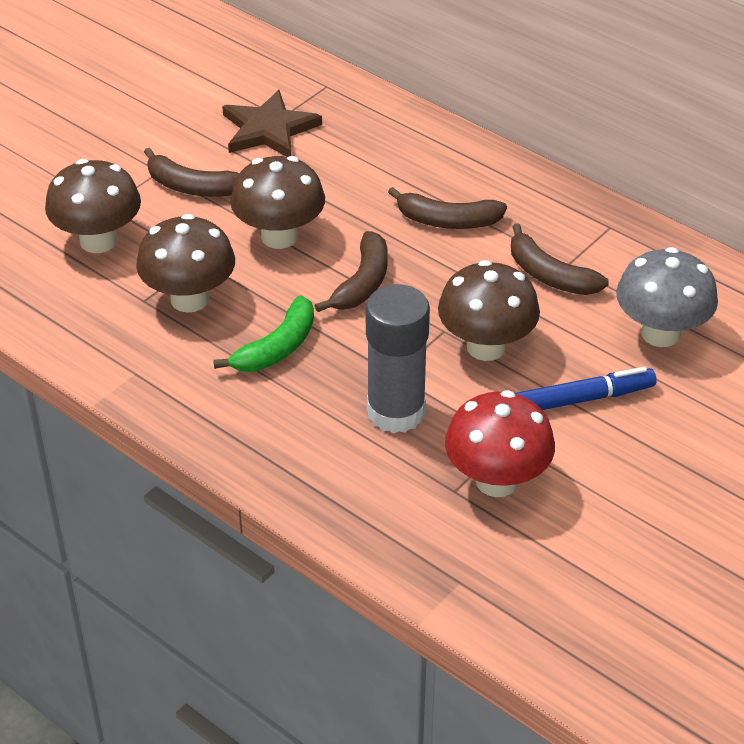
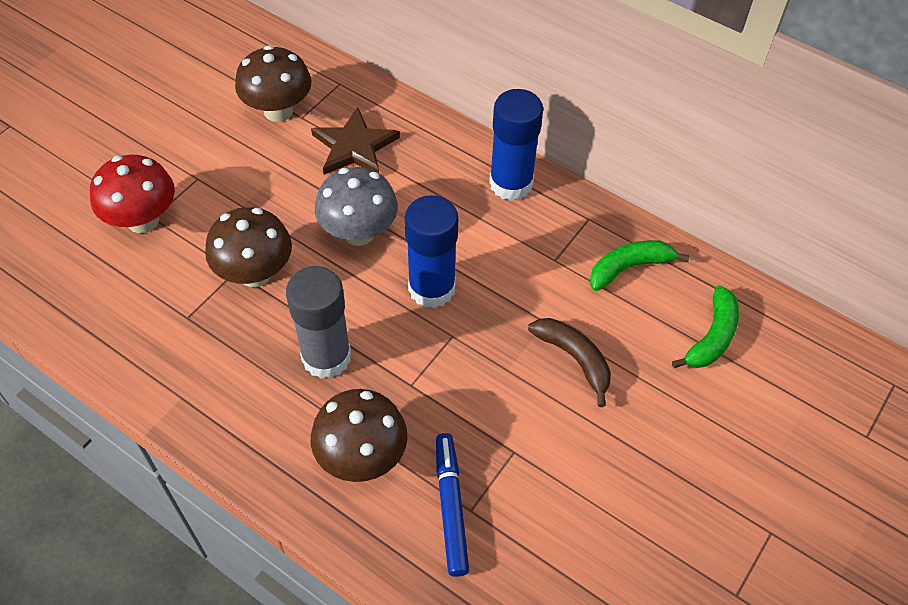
blue glue stick: 0 -> 2
brown banana: 4 -> 1
brown mushroom: 4 -> 3
green banana: 1 -> 2

